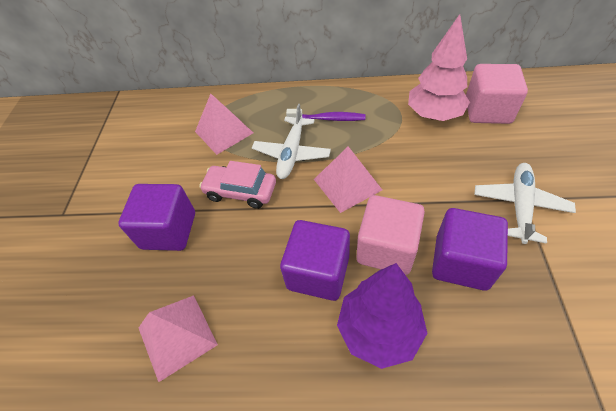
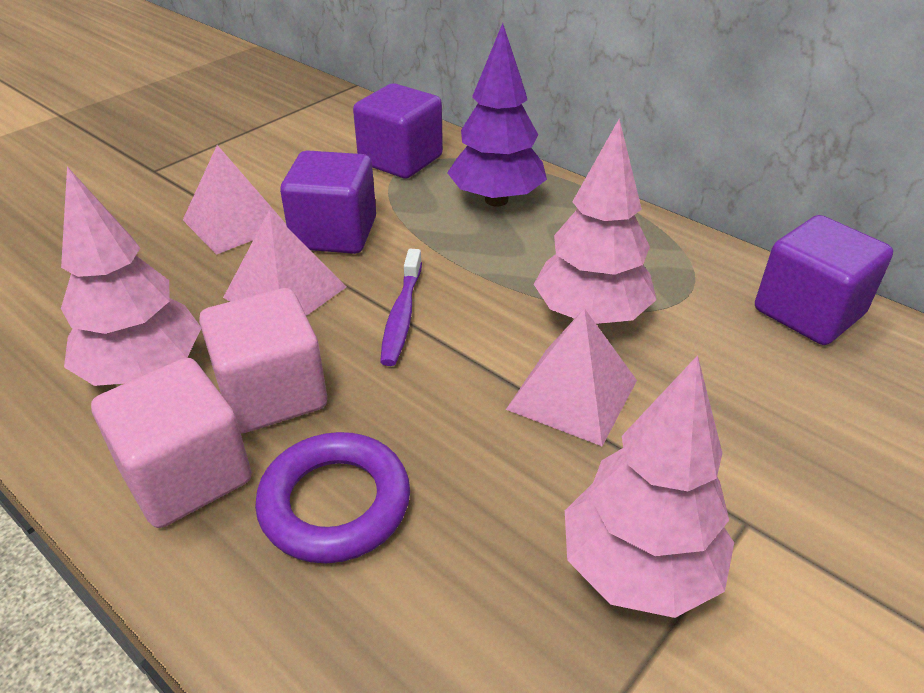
pink car: 1 -> 0
pink tree: 1 -> 3
purple ring: 0 -> 1
white plane: 2 -> 0

